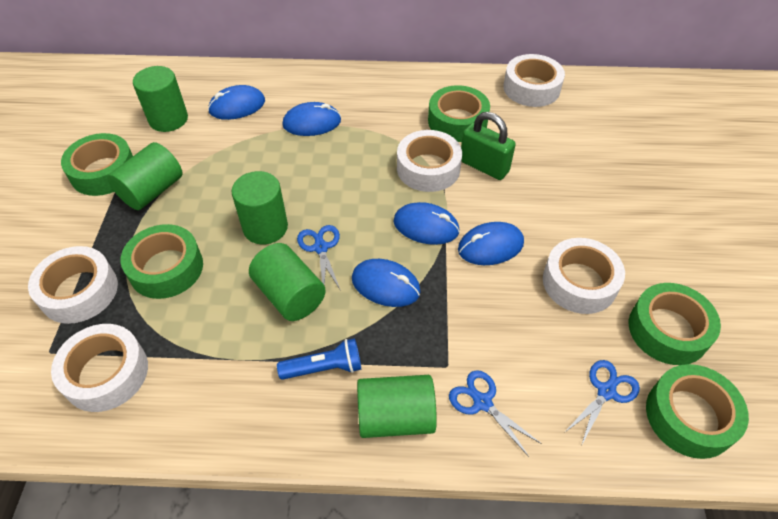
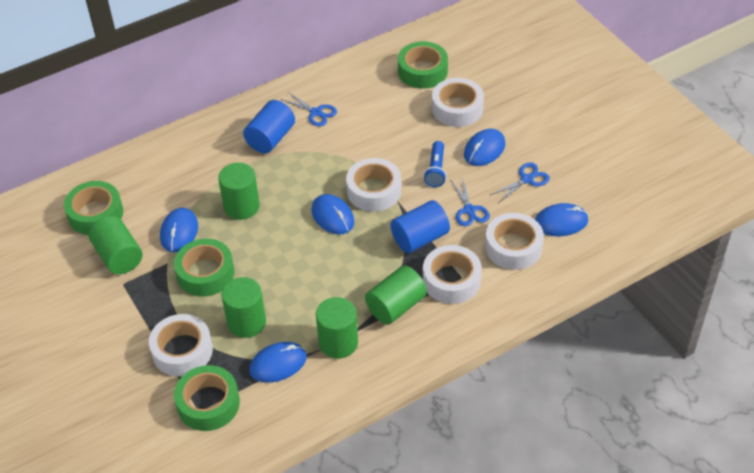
blue cylinder: 0 -> 2
green padlock: 1 -> 0
green tape: 5 -> 4

